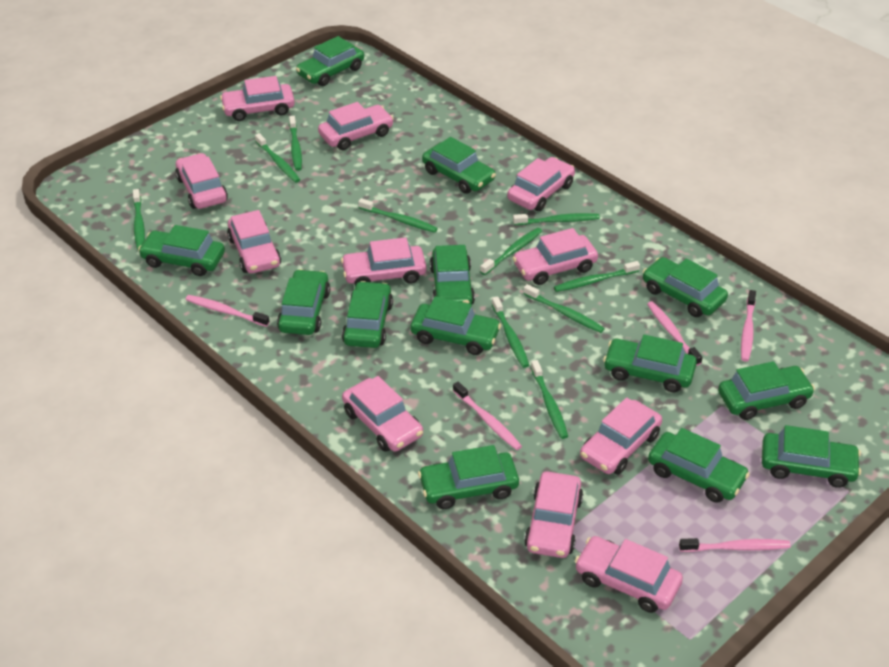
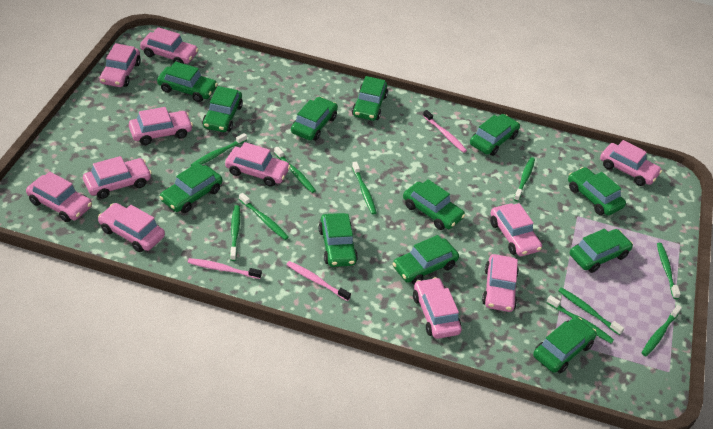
green car: 13 -> 12
pink toothbrush: 5 -> 3

